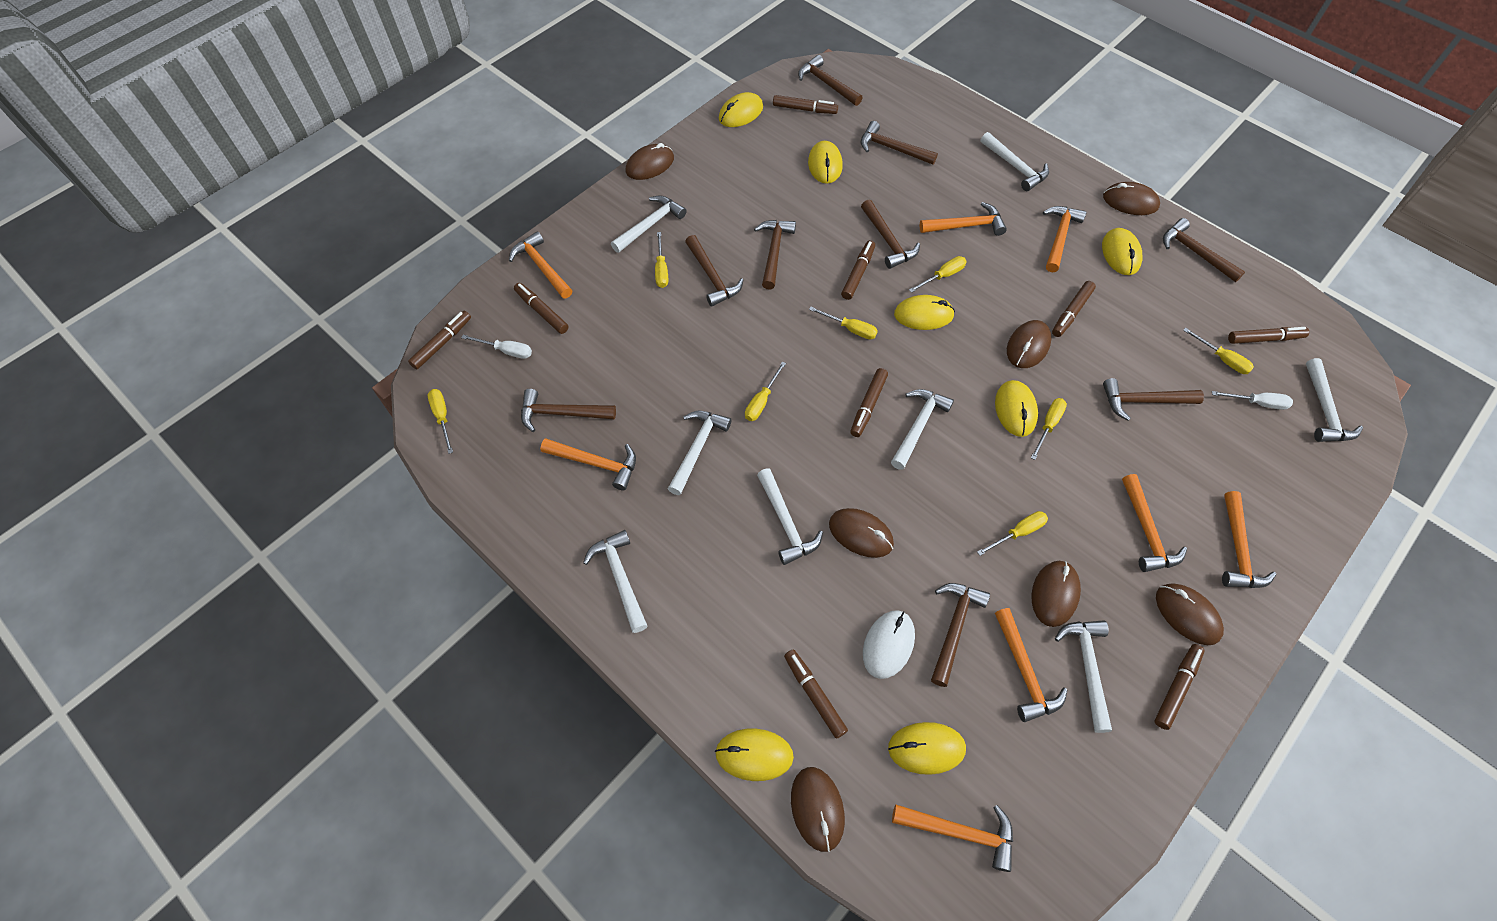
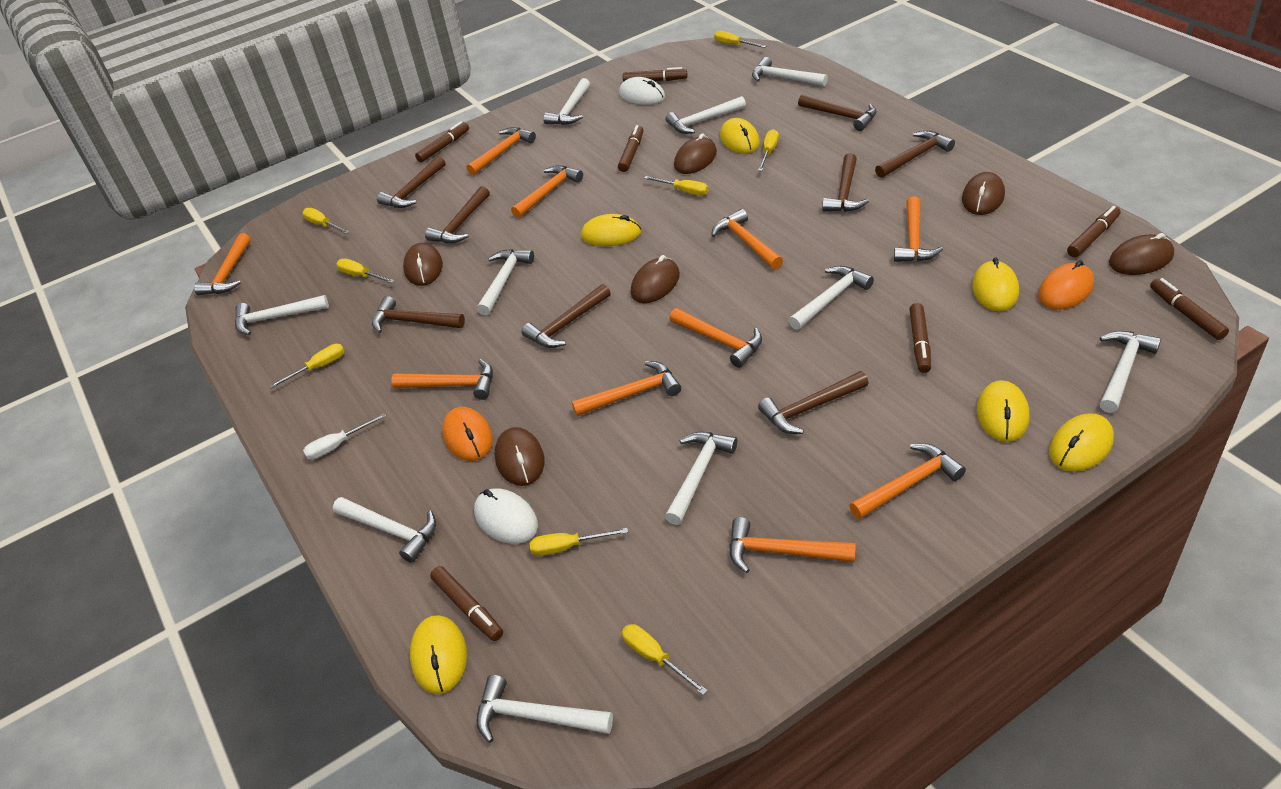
brown hammer: 9 -> 8
brown marker: 9 -> 7
brown mouse: 7 -> 6
orange hammer: 8 -> 10
orange mouse: 0 -> 2
white hammer: 8 -> 10
white mouse: 1 -> 2
white screwdriver: 2 -> 1
yellow mouse: 7 -> 6

